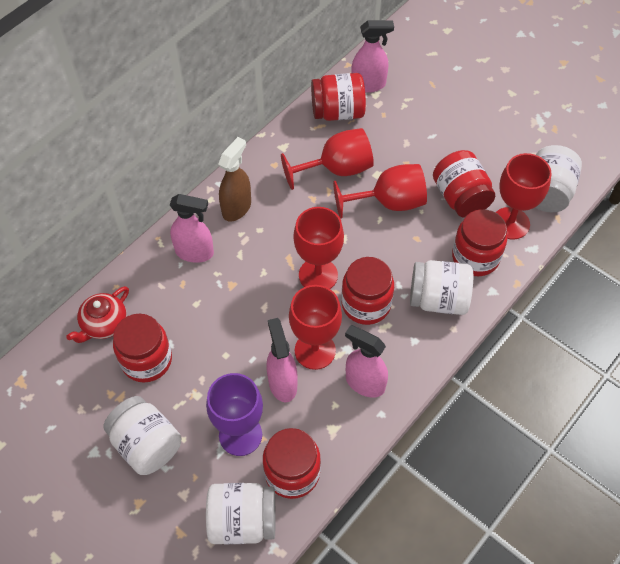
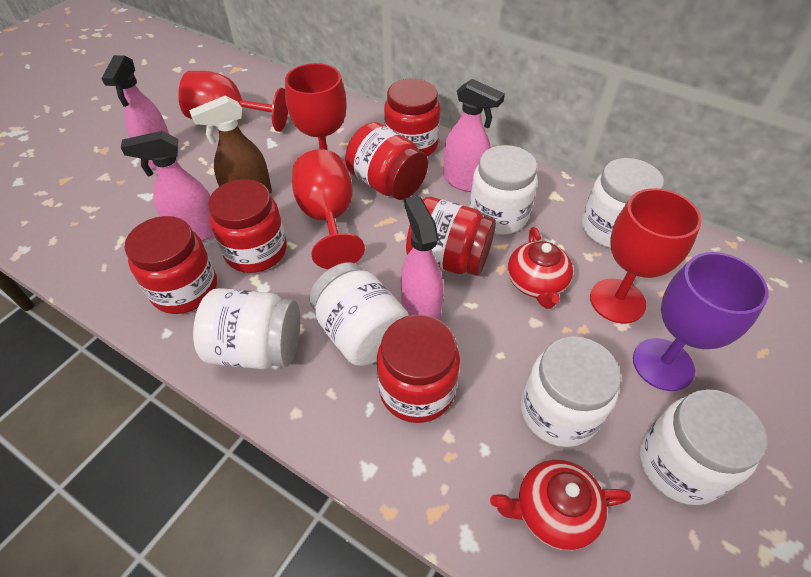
red goblet: 5 -> 4
red teapot: 1 -> 2
white jar: 4 -> 6

